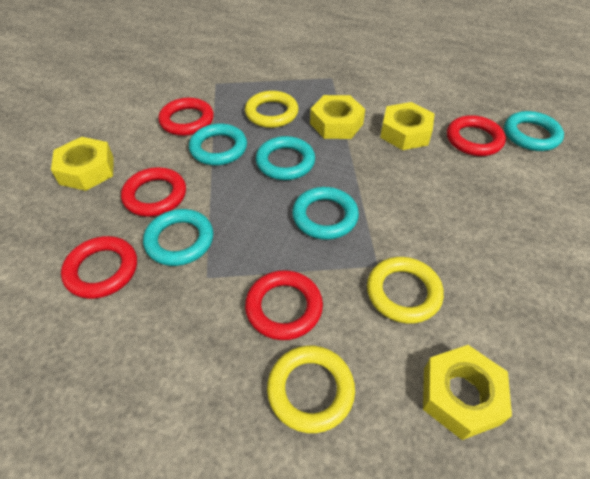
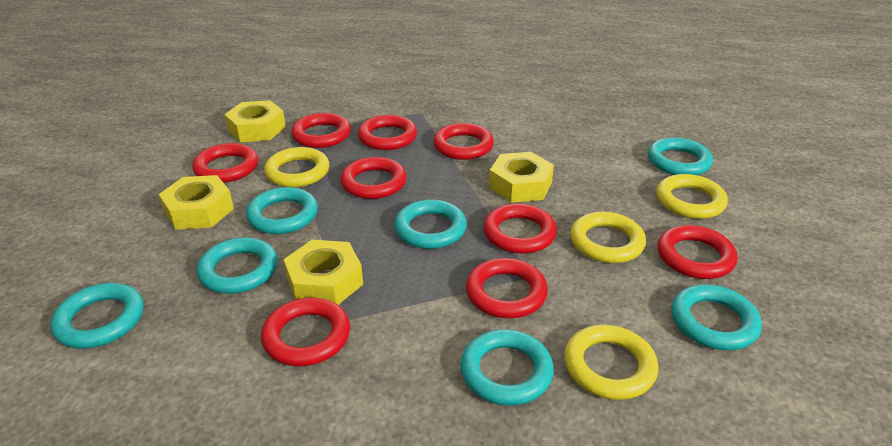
red ring: 5 -> 9
turquoise ring: 5 -> 7
yellow ring: 3 -> 4

